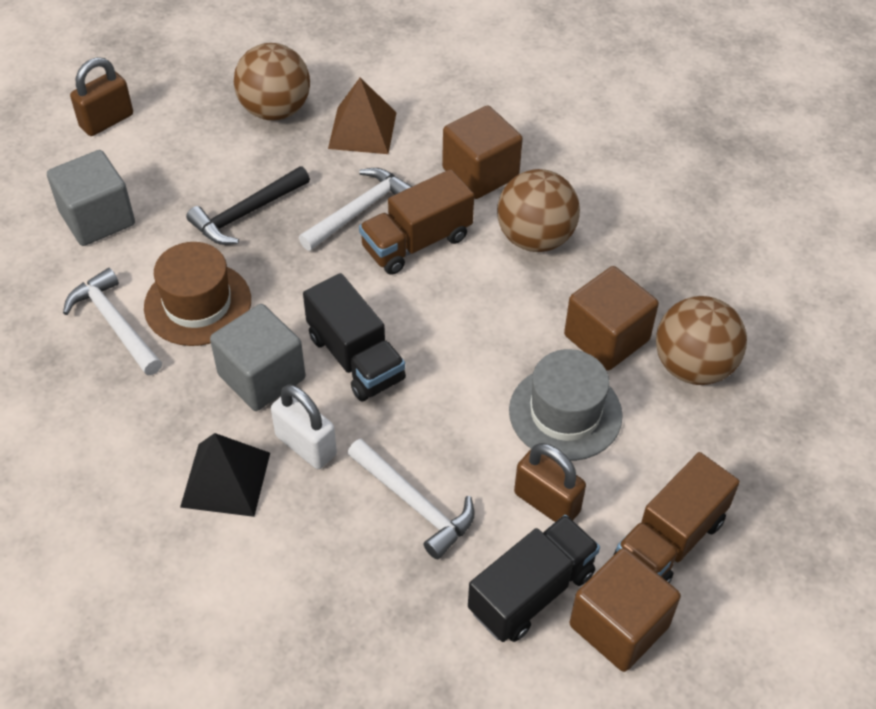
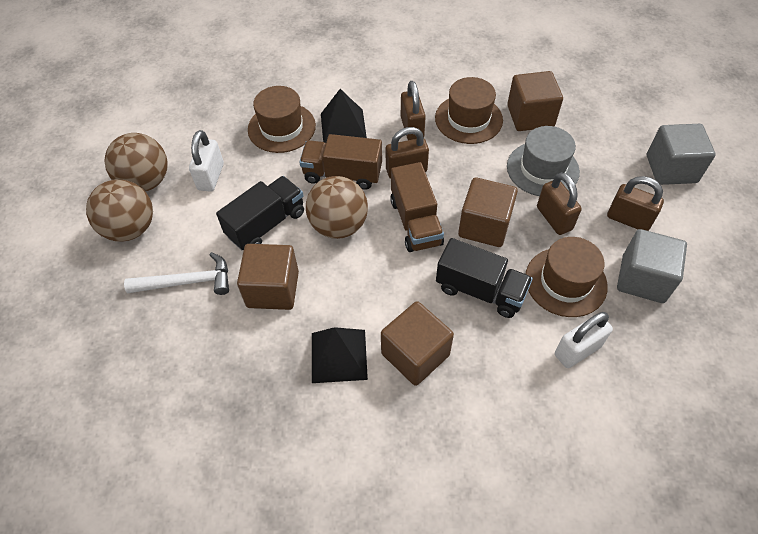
black hammer: 1 -> 0
black pyramid: 1 -> 2
brown cube: 3 -> 4
brown hat: 1 -> 3
brown padlock: 2 -> 4
brown pyramid: 1 -> 0
white hammer: 3 -> 1
white padlock: 1 -> 2

